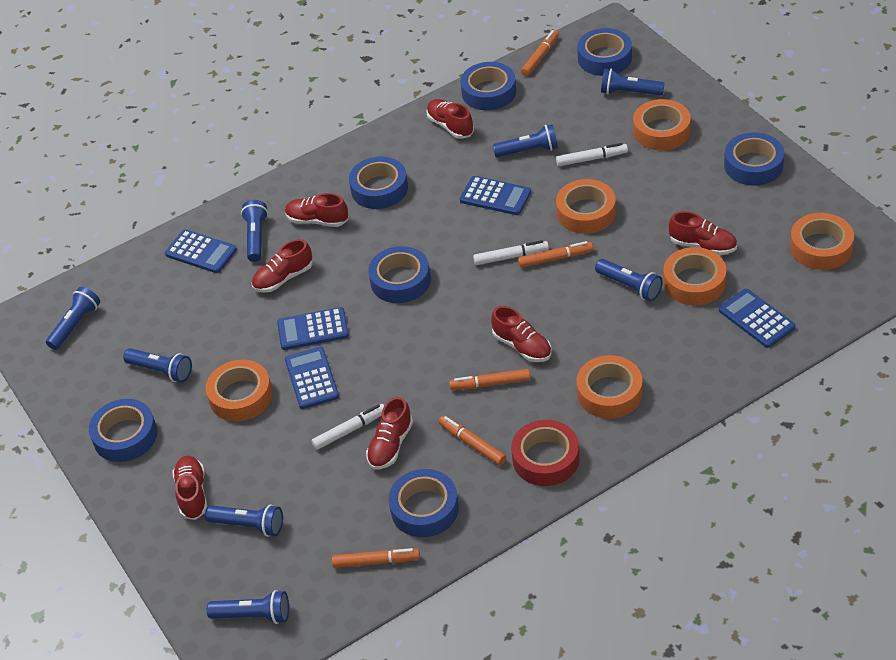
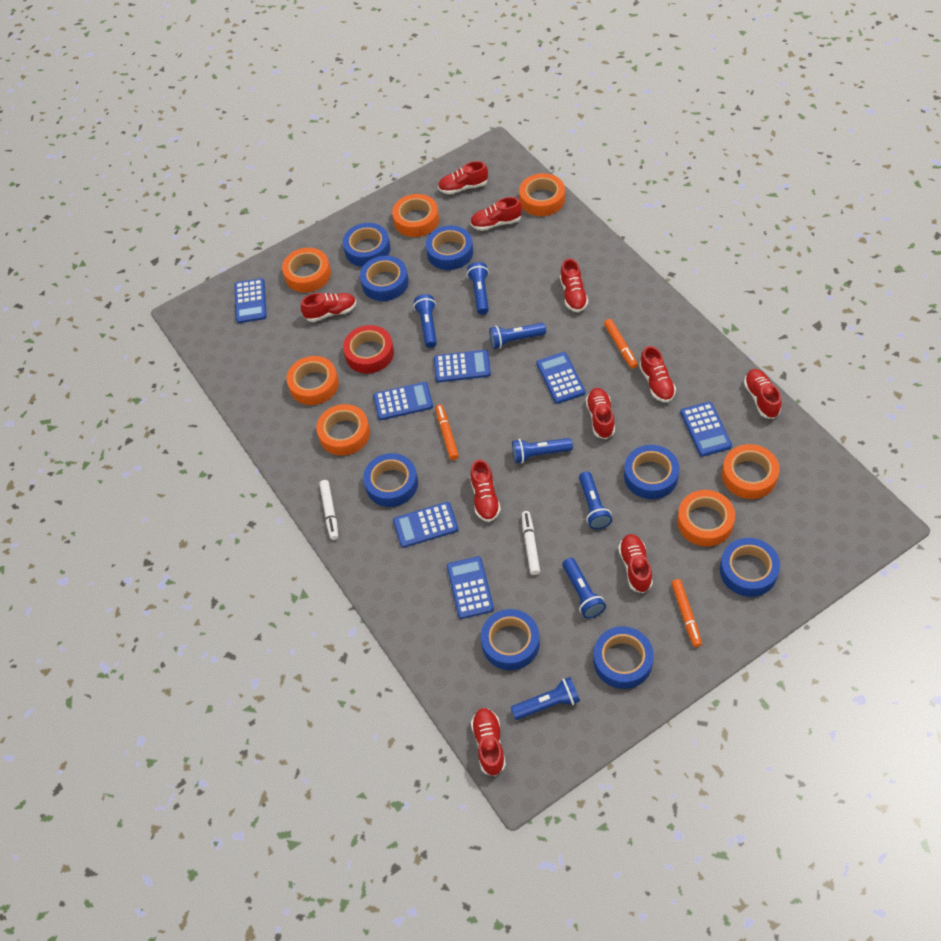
blue calculator: 5 -> 7
blue flashlight: 8 -> 7
blue tape: 7 -> 8
orange marker: 5 -> 3
orange tape: 6 -> 7
red shoe: 7 -> 10
white marker: 3 -> 2

